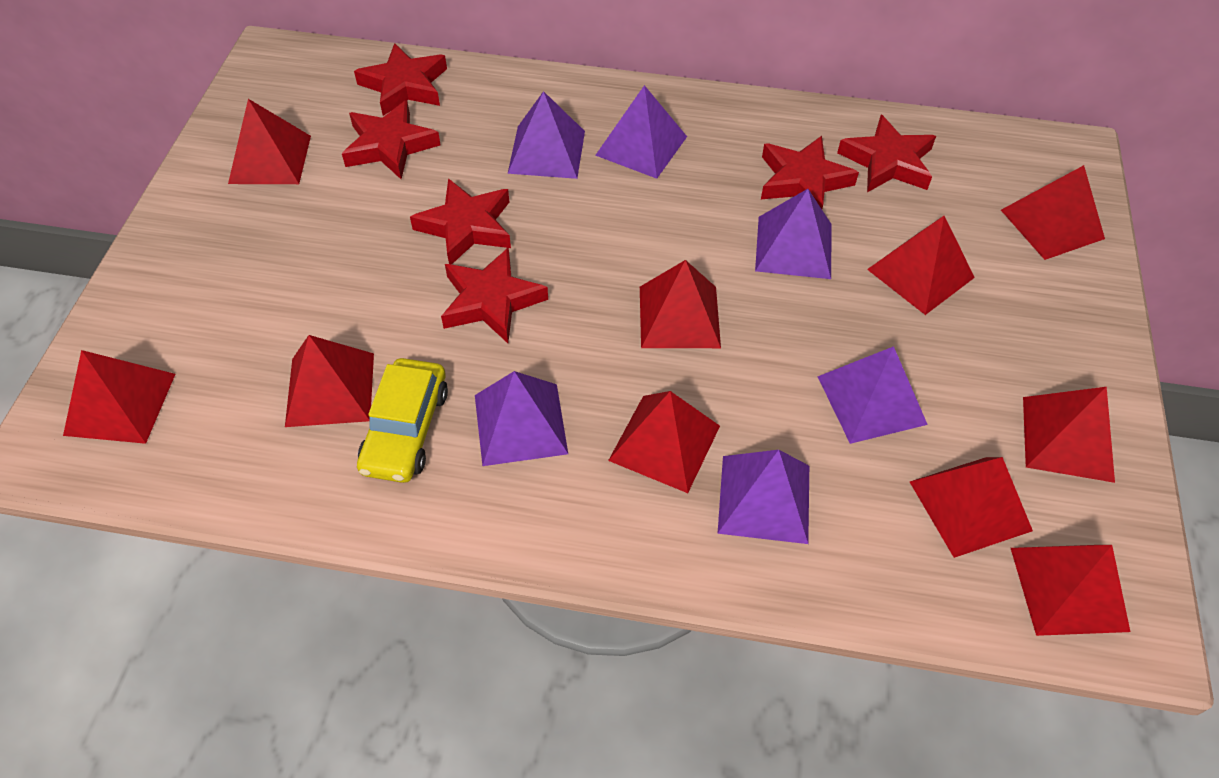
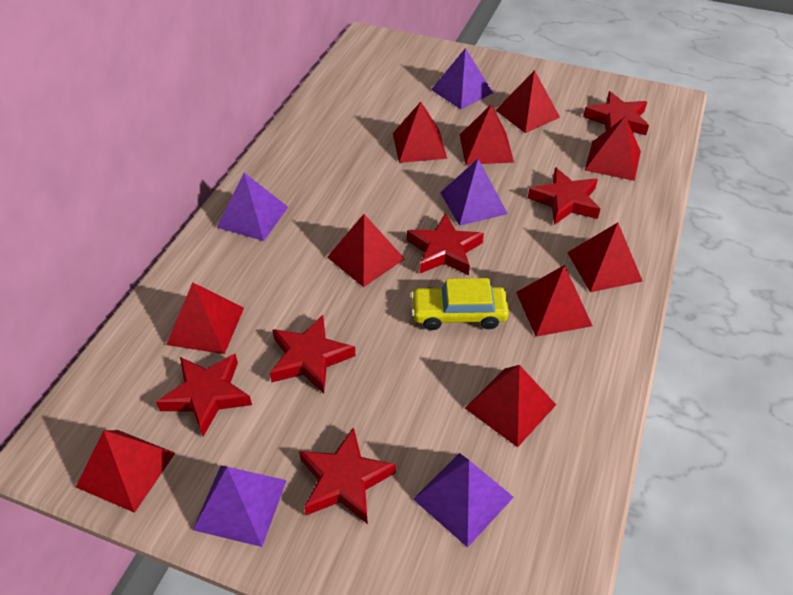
purple pyramid: 6 -> 5

